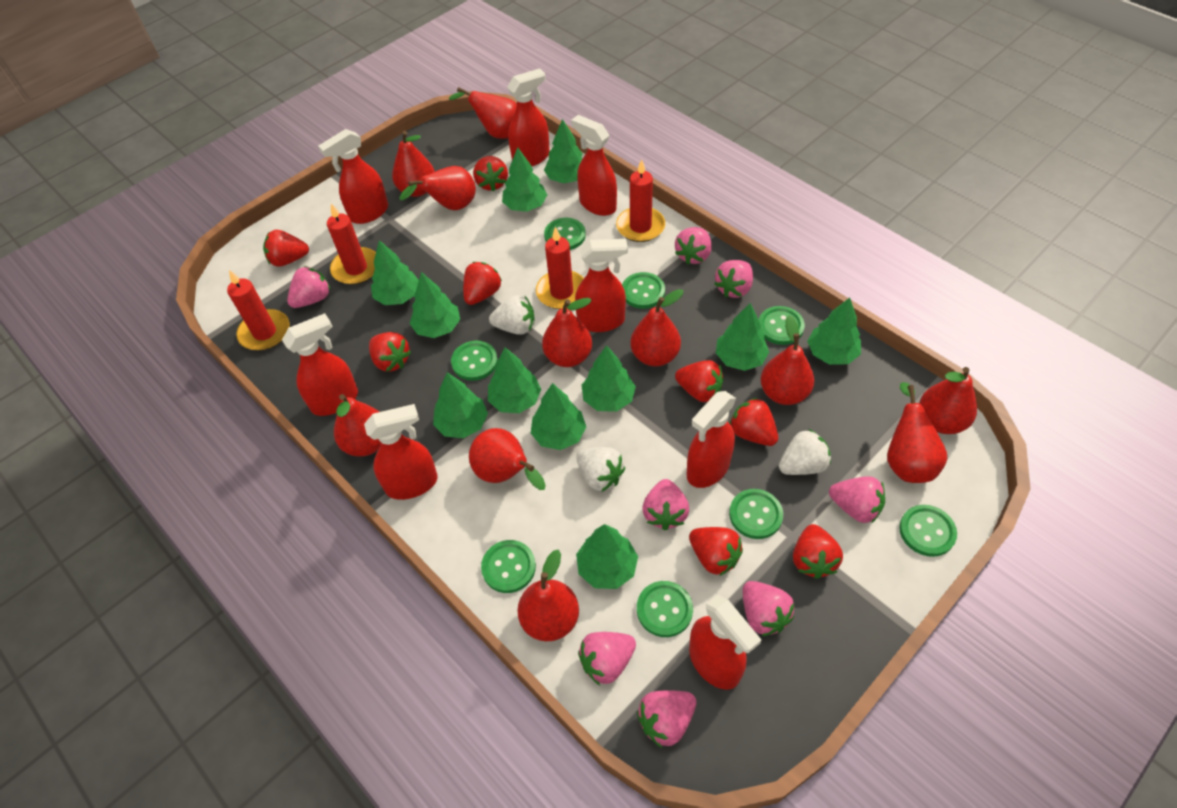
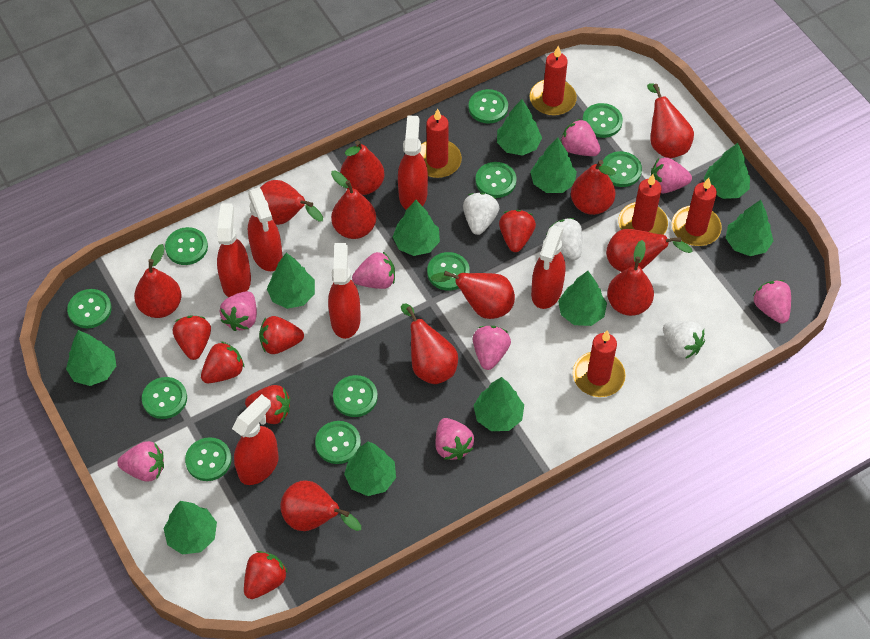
green button: 8 -> 11
red candle: 4 -> 5
red spray bottle: 8 -> 6
red strawberry: 8 -> 6

